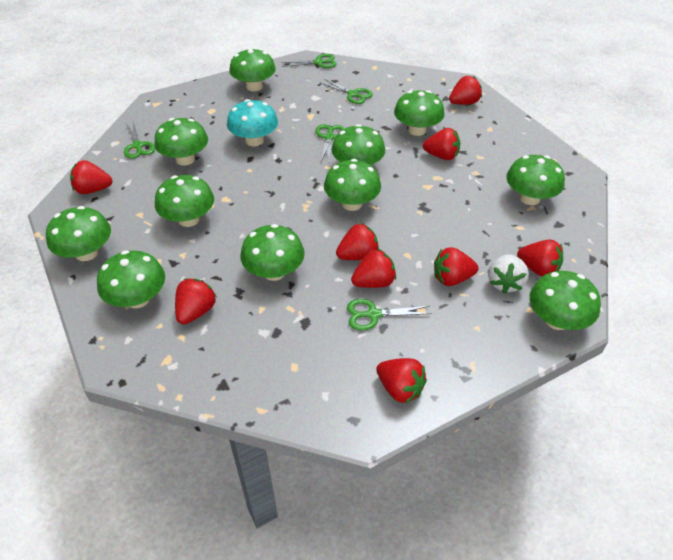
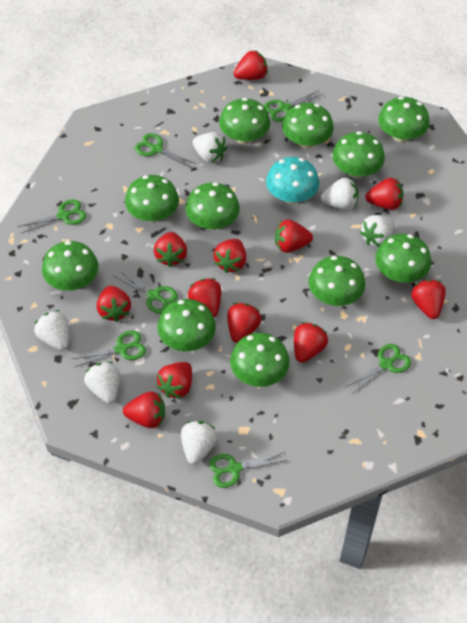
green scissors: 5 -> 7
red strawberry: 9 -> 12
white strawberry: 1 -> 6

